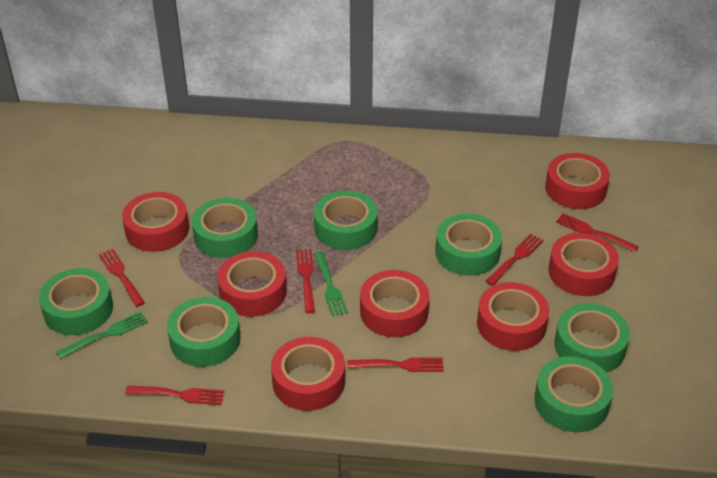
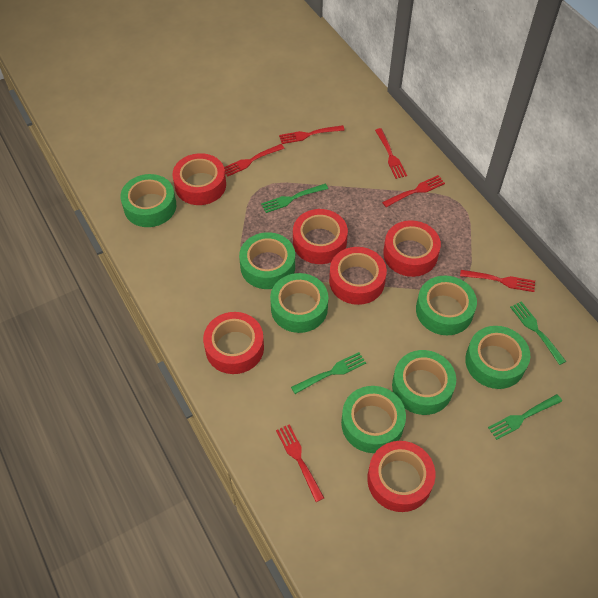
green fork: 2 -> 4
red tape: 7 -> 6

